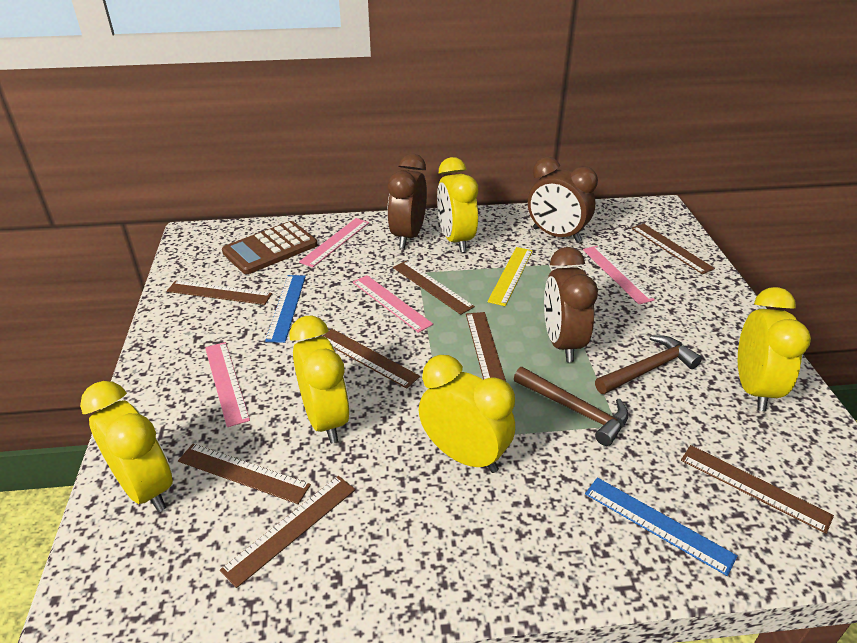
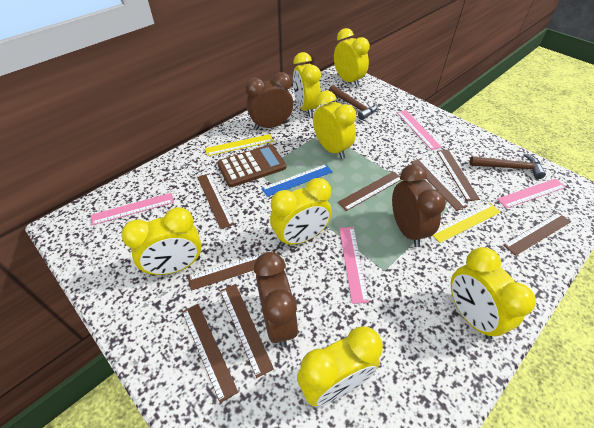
blue ruler: 2 -> 1
yellow clock: 5 -> 7
yellow ruler: 1 -> 2

